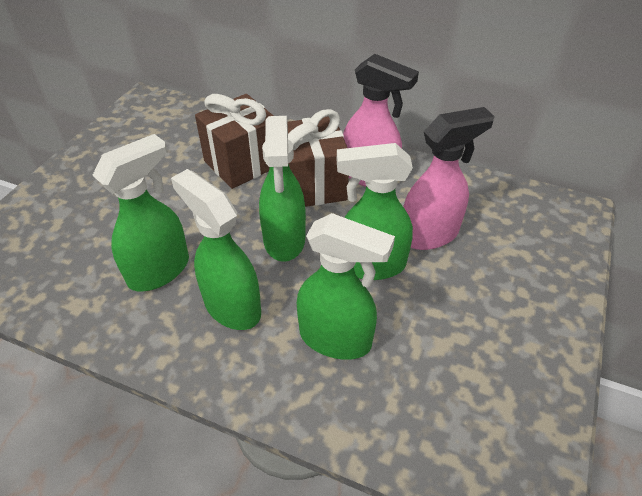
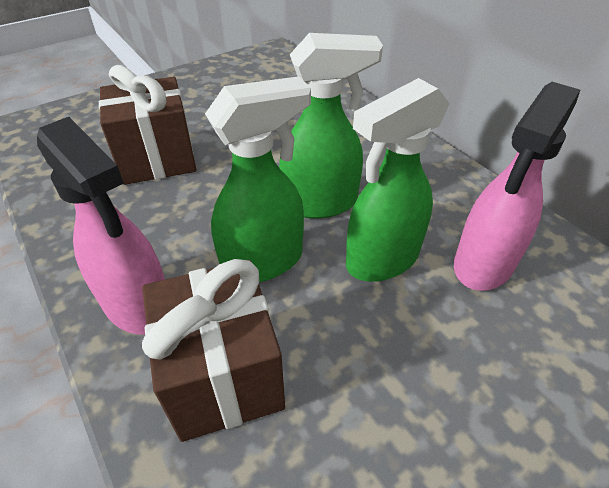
green spray bottle: 5 -> 3

